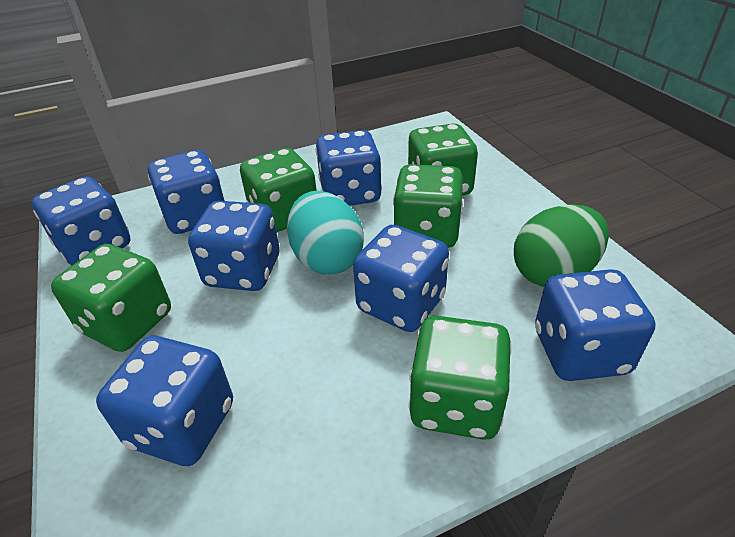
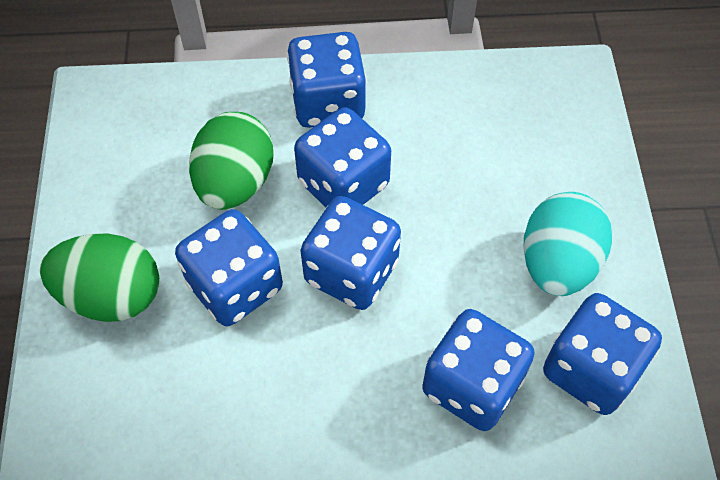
blue dice: 7 -> 6
green dice: 5 -> 0
green egg: 1 -> 2

